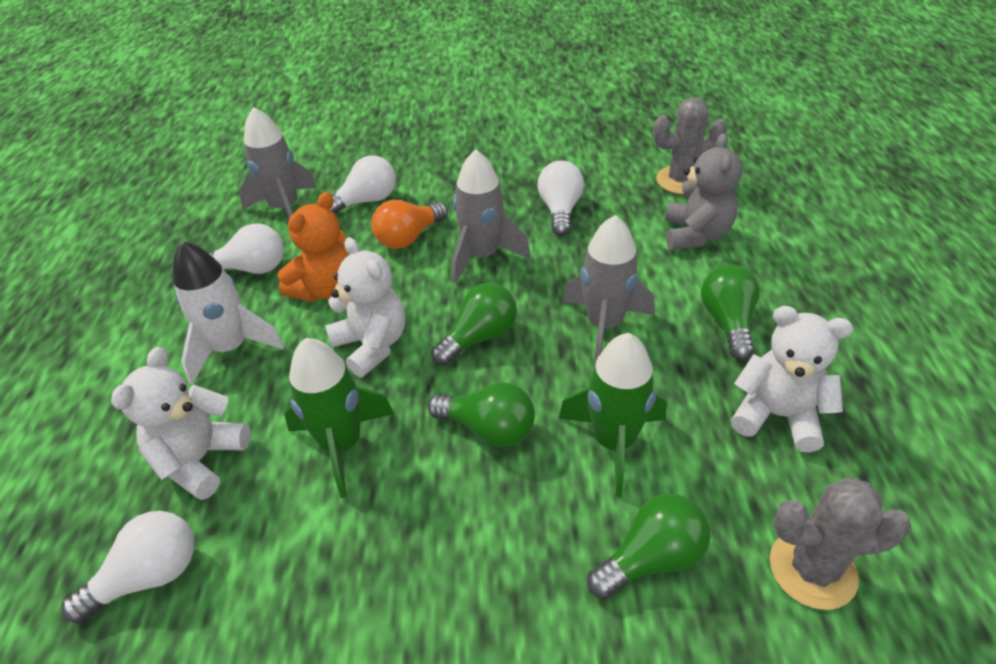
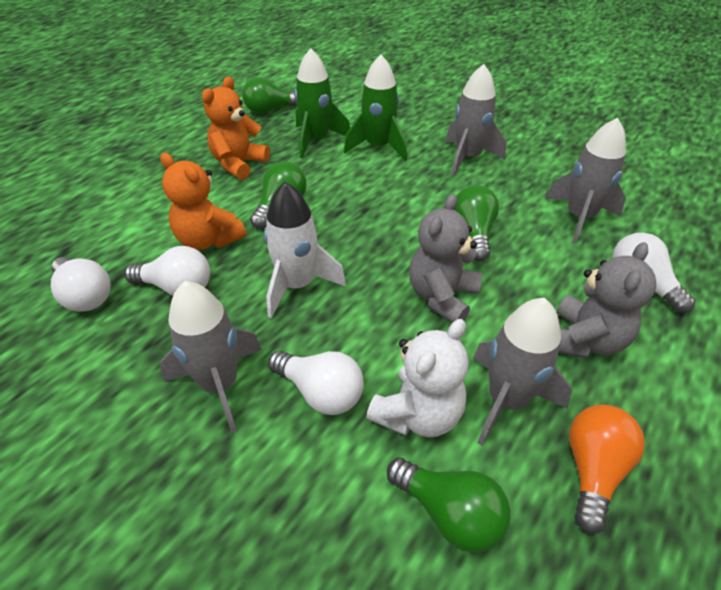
grey cactus: 2 -> 0
grey rocket: 3 -> 4
grey teddy bear: 1 -> 2
orange teddy bear: 1 -> 2
white teddy bear: 3 -> 1

